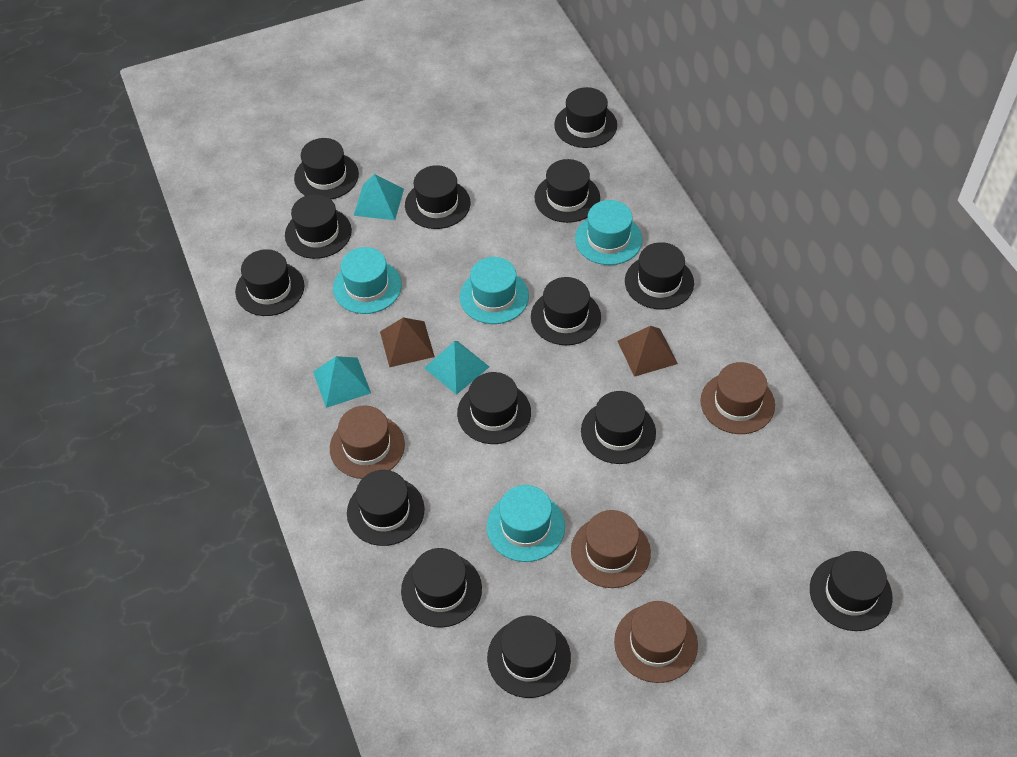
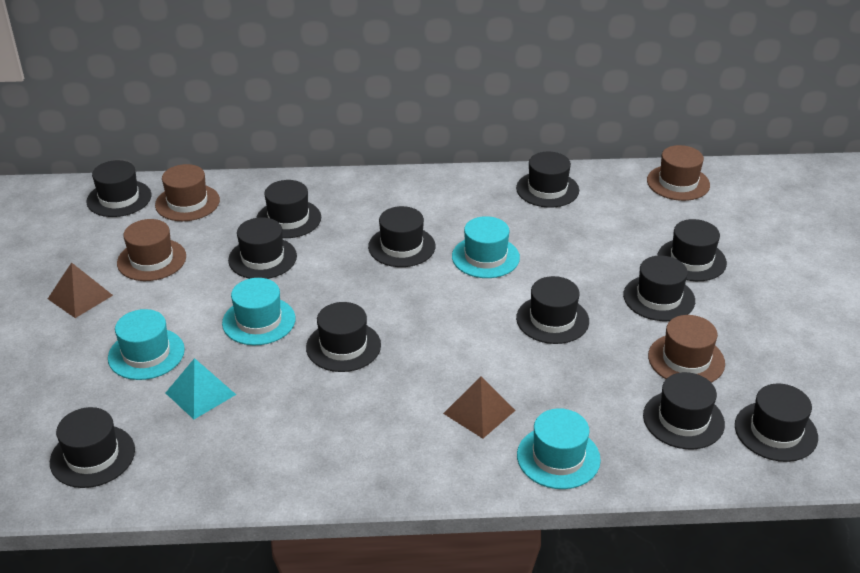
black hat: 14 -> 12
turquoise pyramid: 3 -> 1

